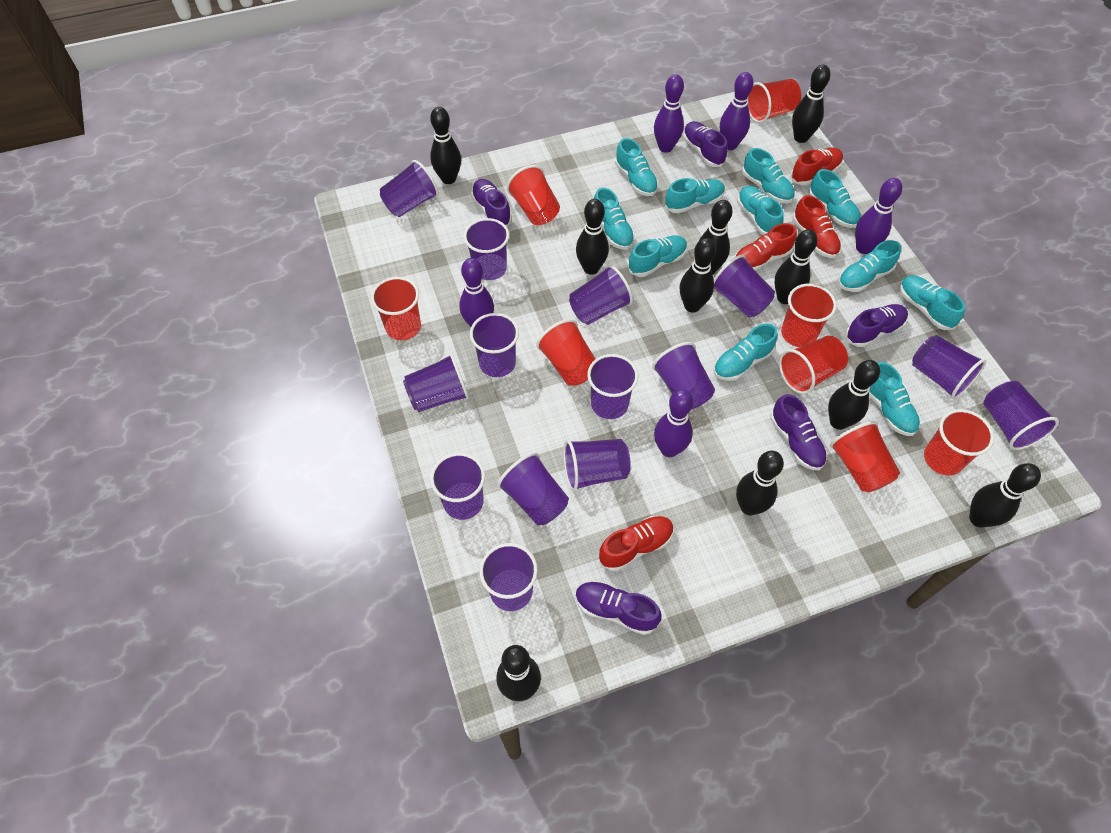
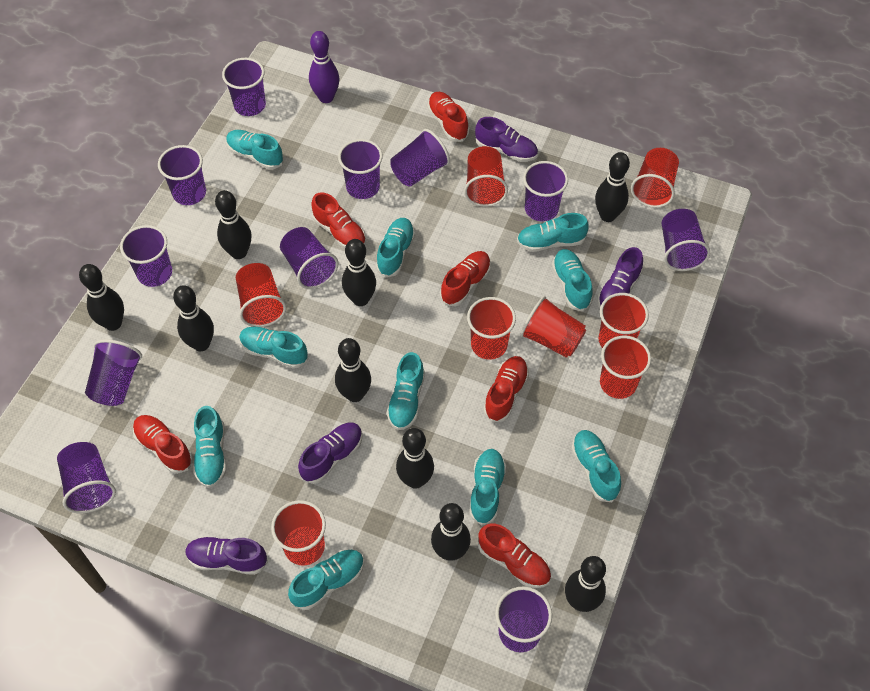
black bowling pin: 10 -> 9
purple bowling pin: 5 -> 1
purple cup: 14 -> 11
purple shoe: 5 -> 4
red shoe: 4 -> 6
turquoise shoe: 11 -> 10

